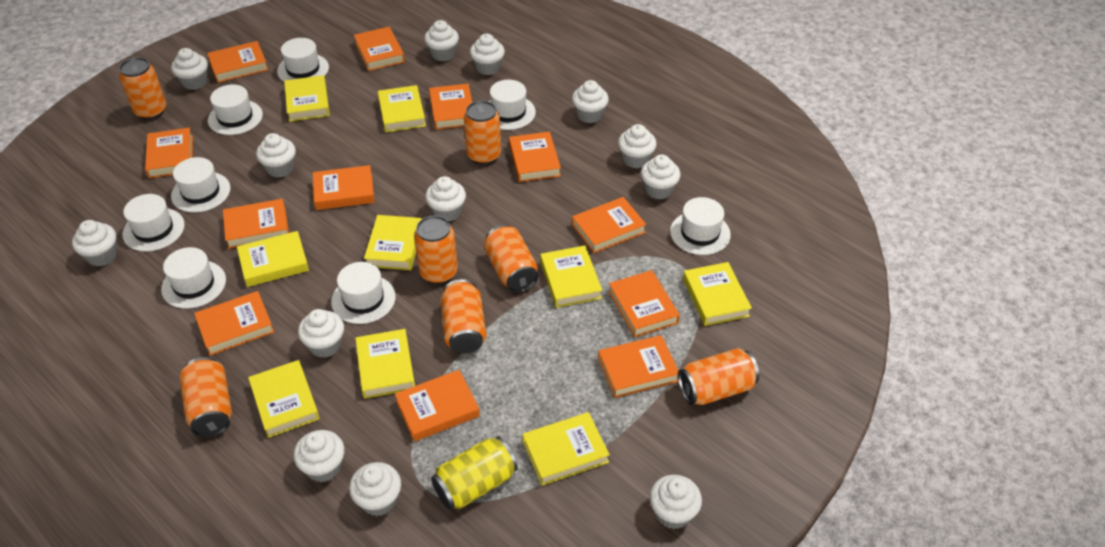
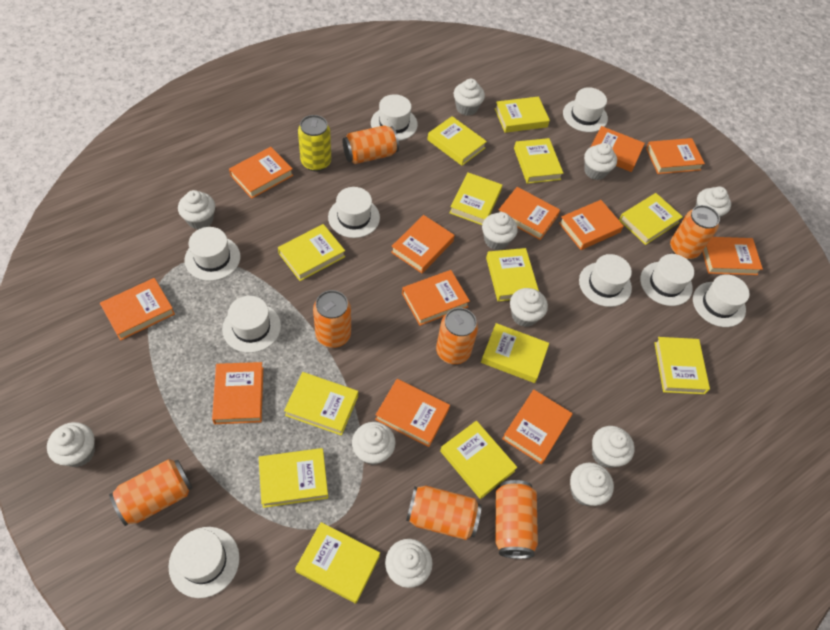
white cupcake: 13 -> 11
white hat: 8 -> 9
yellow book: 9 -> 13

